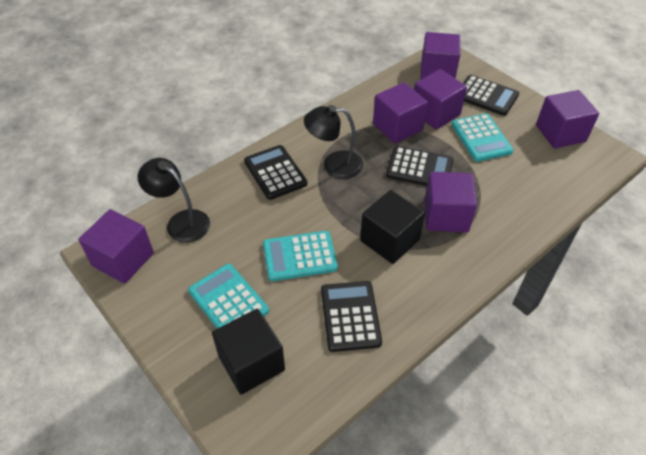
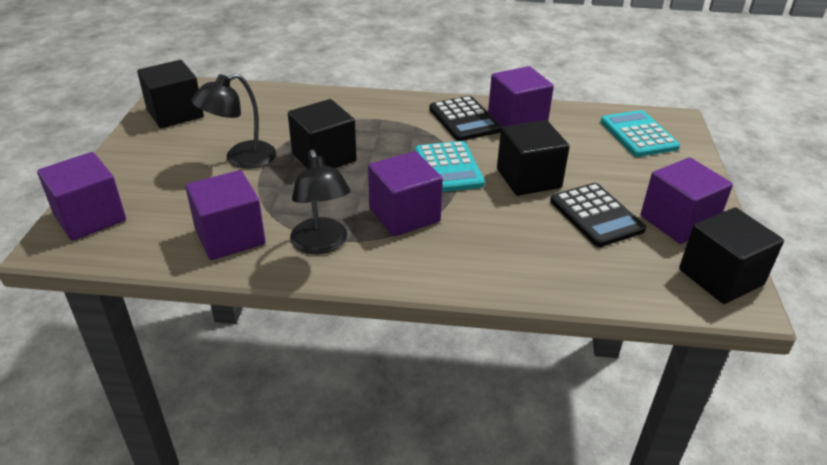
black calculator: 4 -> 2
black cube: 2 -> 4
purple cube: 6 -> 5
turquoise calculator: 3 -> 2

